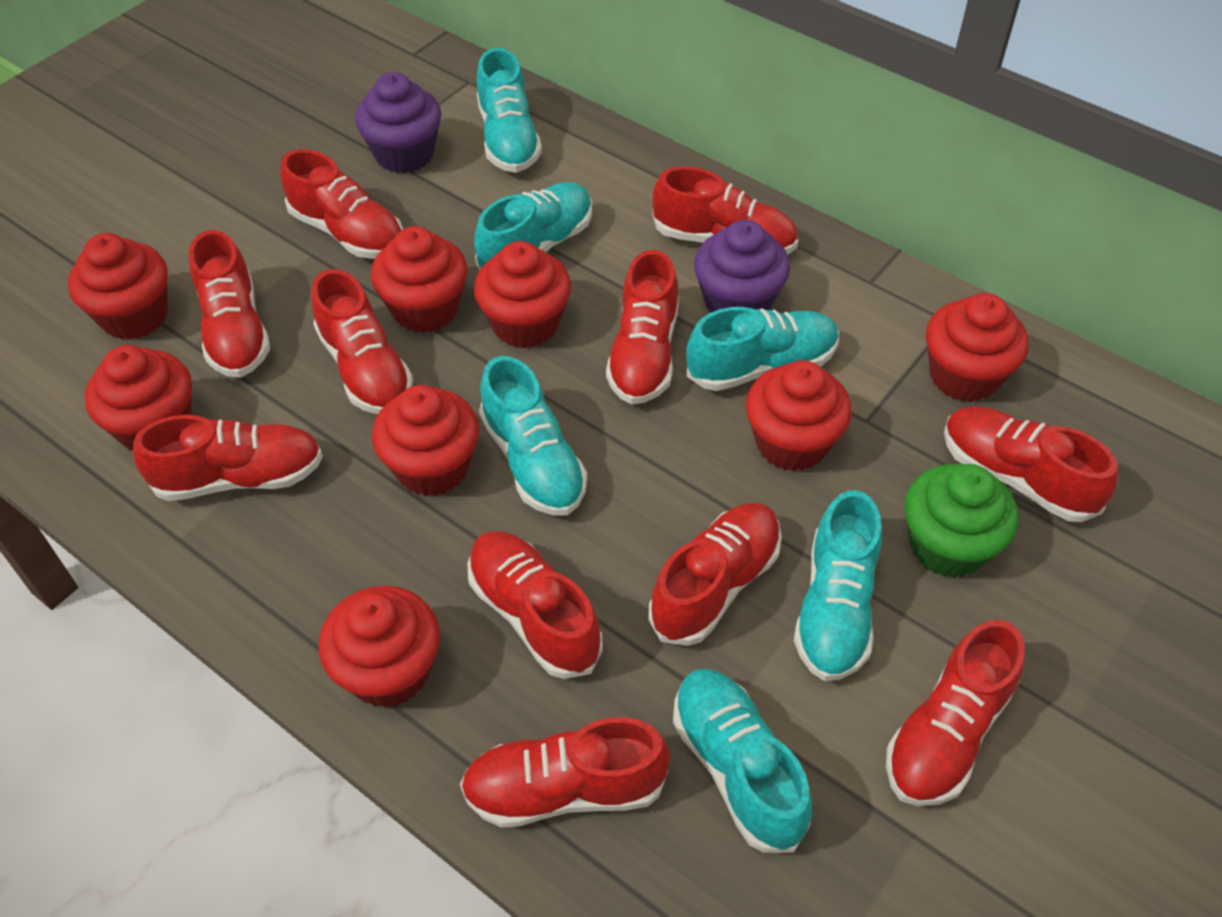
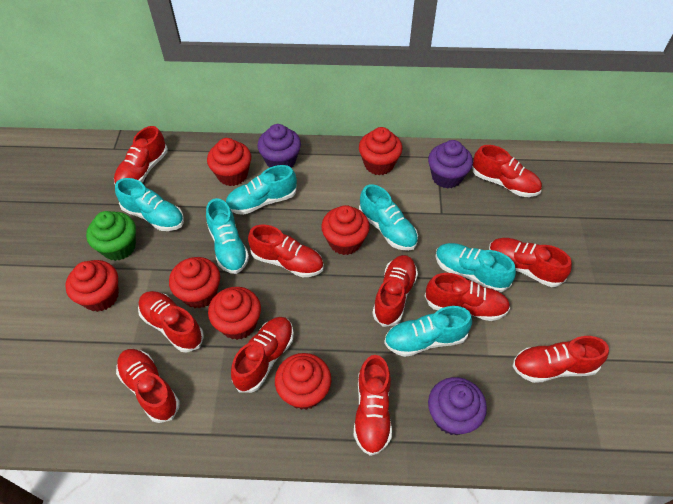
purple cupcake: 2 -> 3
red cupcake: 8 -> 7

